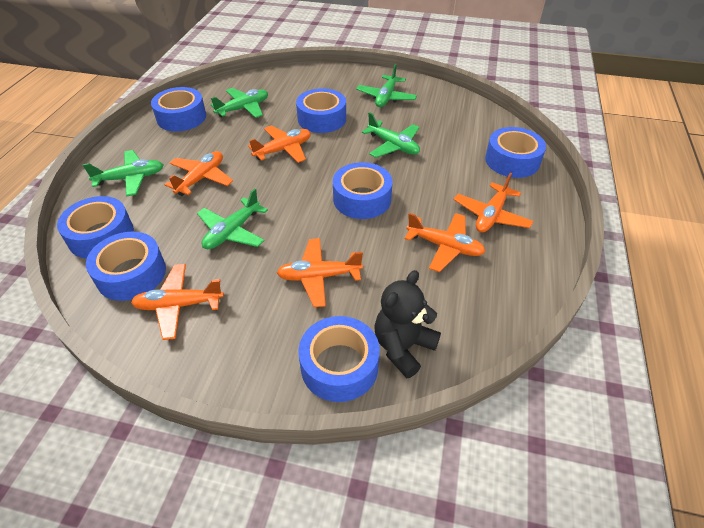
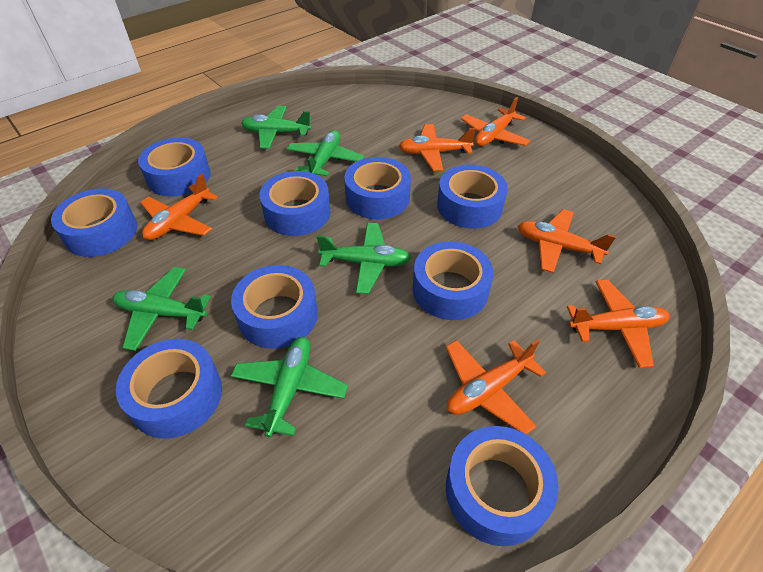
black teddy bear: 1 -> 0
blue tape: 7 -> 9

